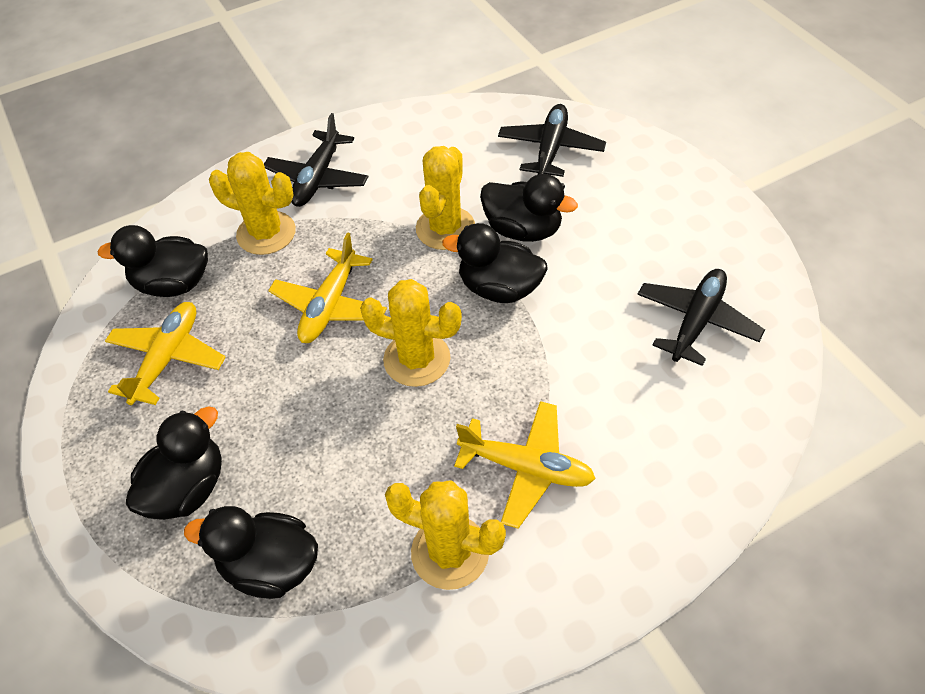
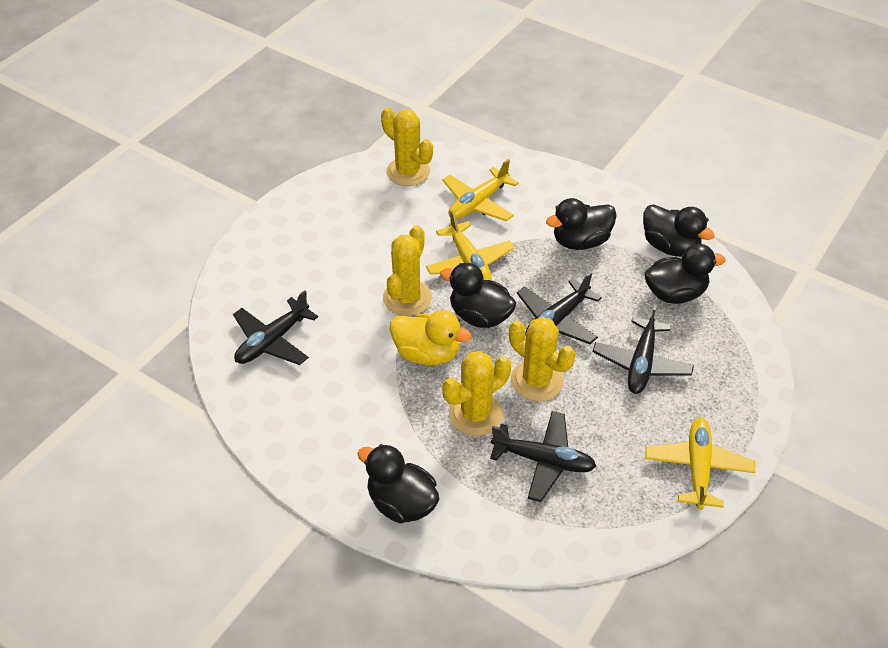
black plane: 3 -> 4
yellow duck: 0 -> 1

